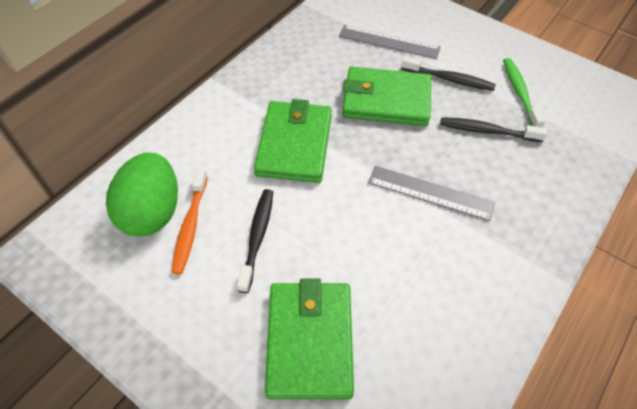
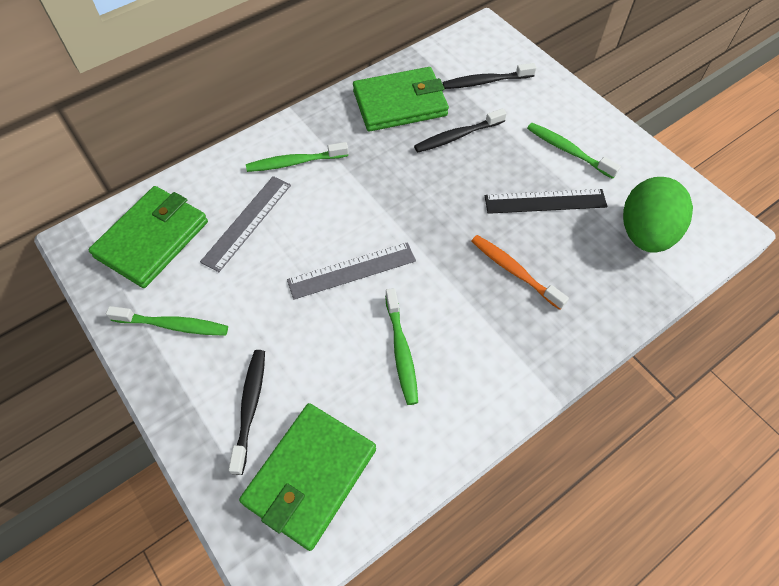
black ruler: 0 -> 1
green toothbrush: 1 -> 4

